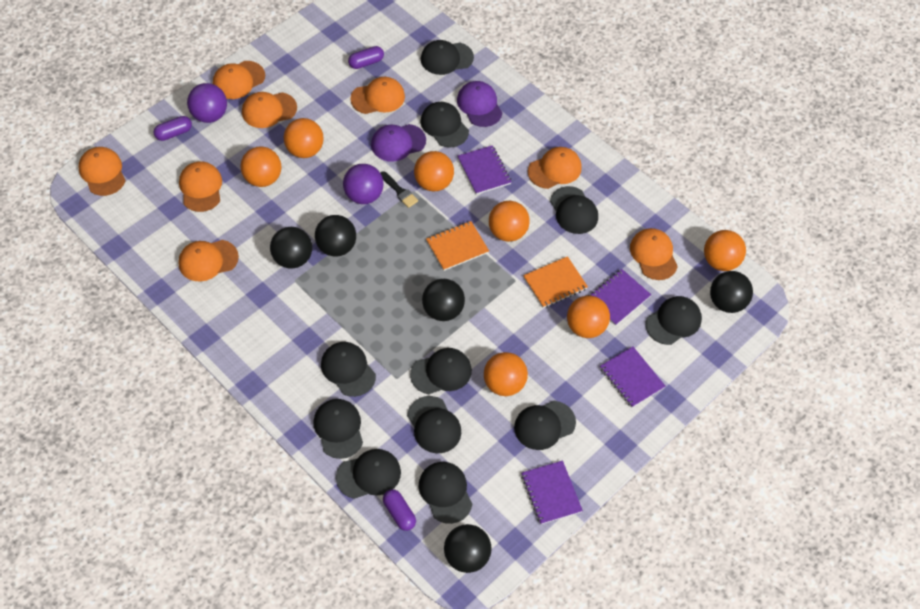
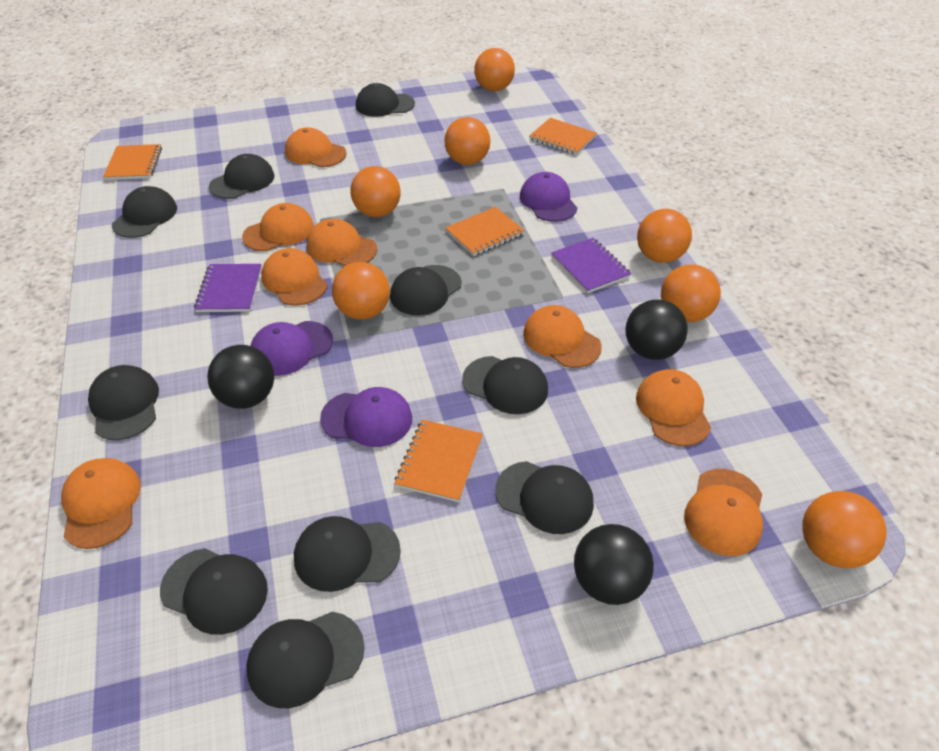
black ball: 5 -> 3
black brush: 1 -> 0
black cap: 11 -> 10
orange notebook: 2 -> 4
purple ball: 2 -> 0
purple cap: 2 -> 3
purple capsule: 3 -> 0
purple notebook: 4 -> 2

